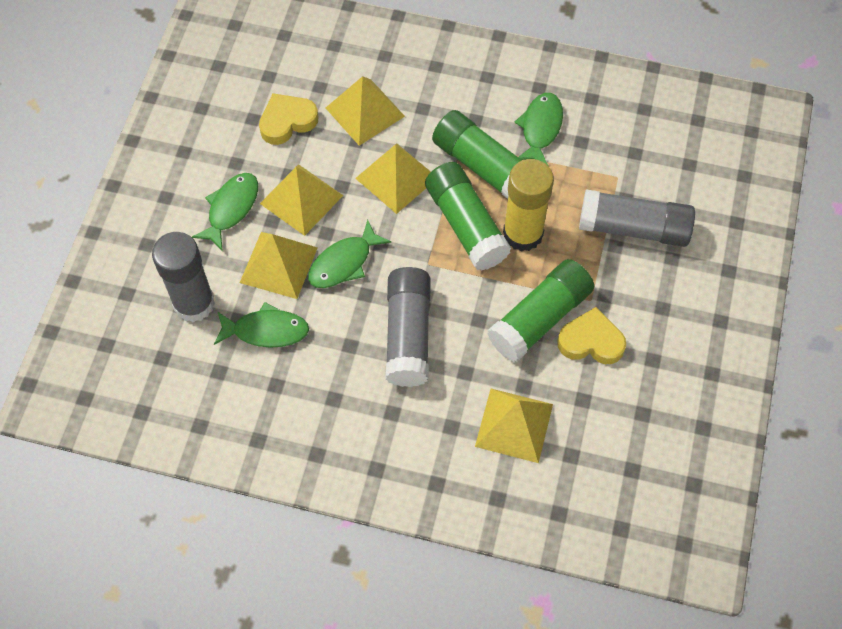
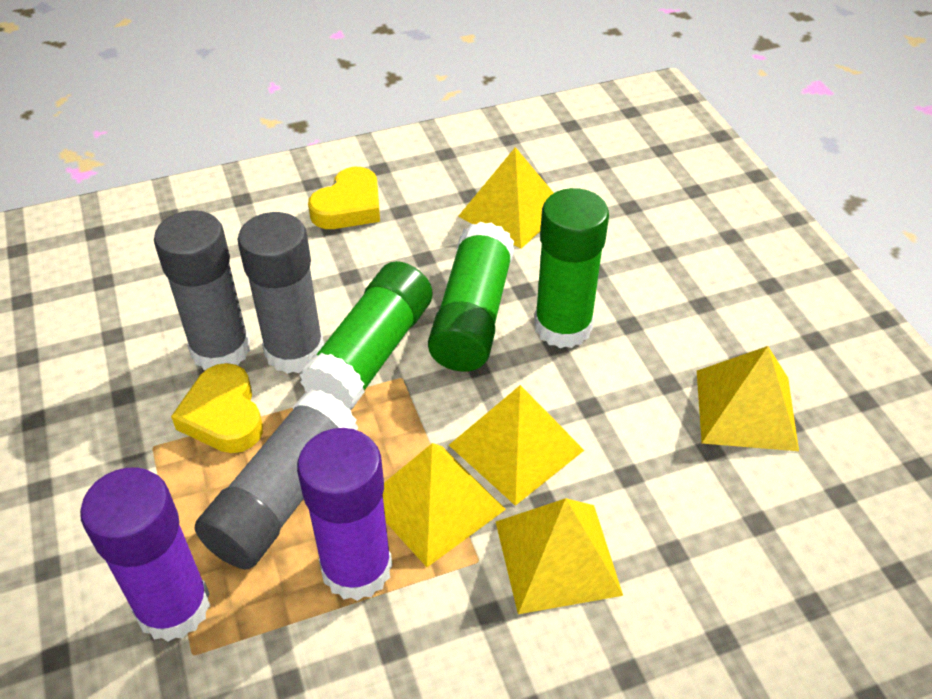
green fish: 4 -> 0
purple glue stick: 0 -> 2
yellow glue stick: 1 -> 0

